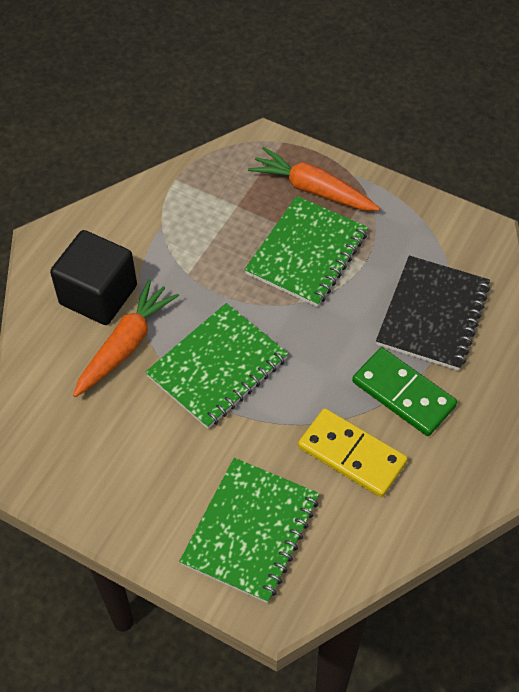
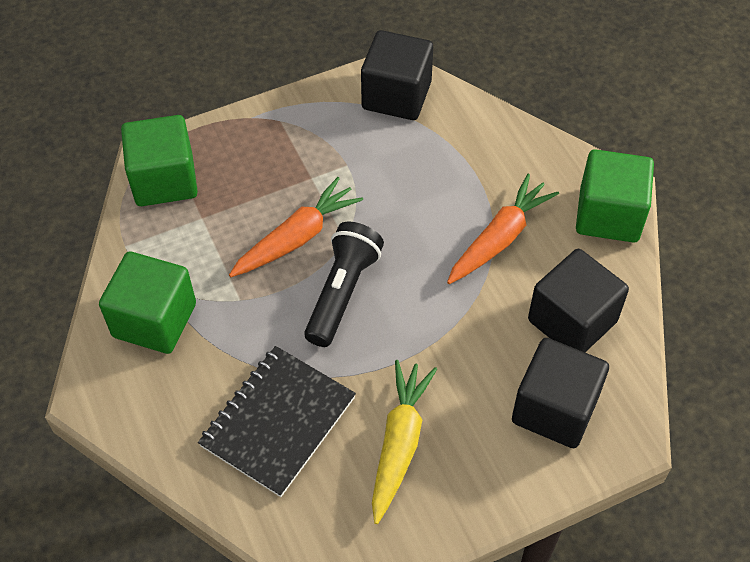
black cube: 1 -> 3
black flashlight: 0 -> 1
green cube: 0 -> 3
green domino: 1 -> 0
green notebook: 3 -> 0
yellow carrot: 0 -> 1
yellow domino: 1 -> 0

